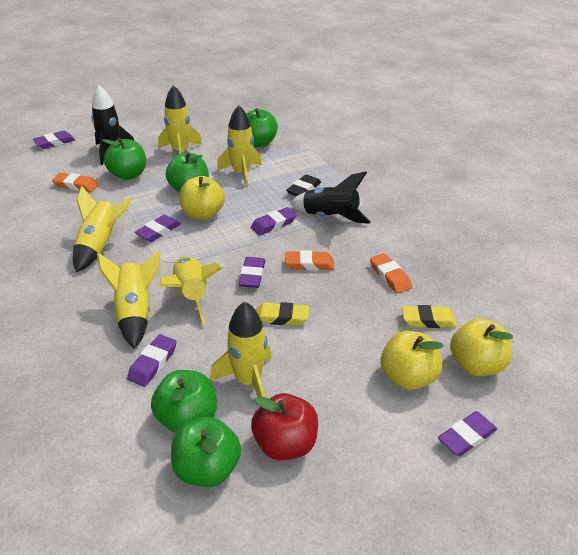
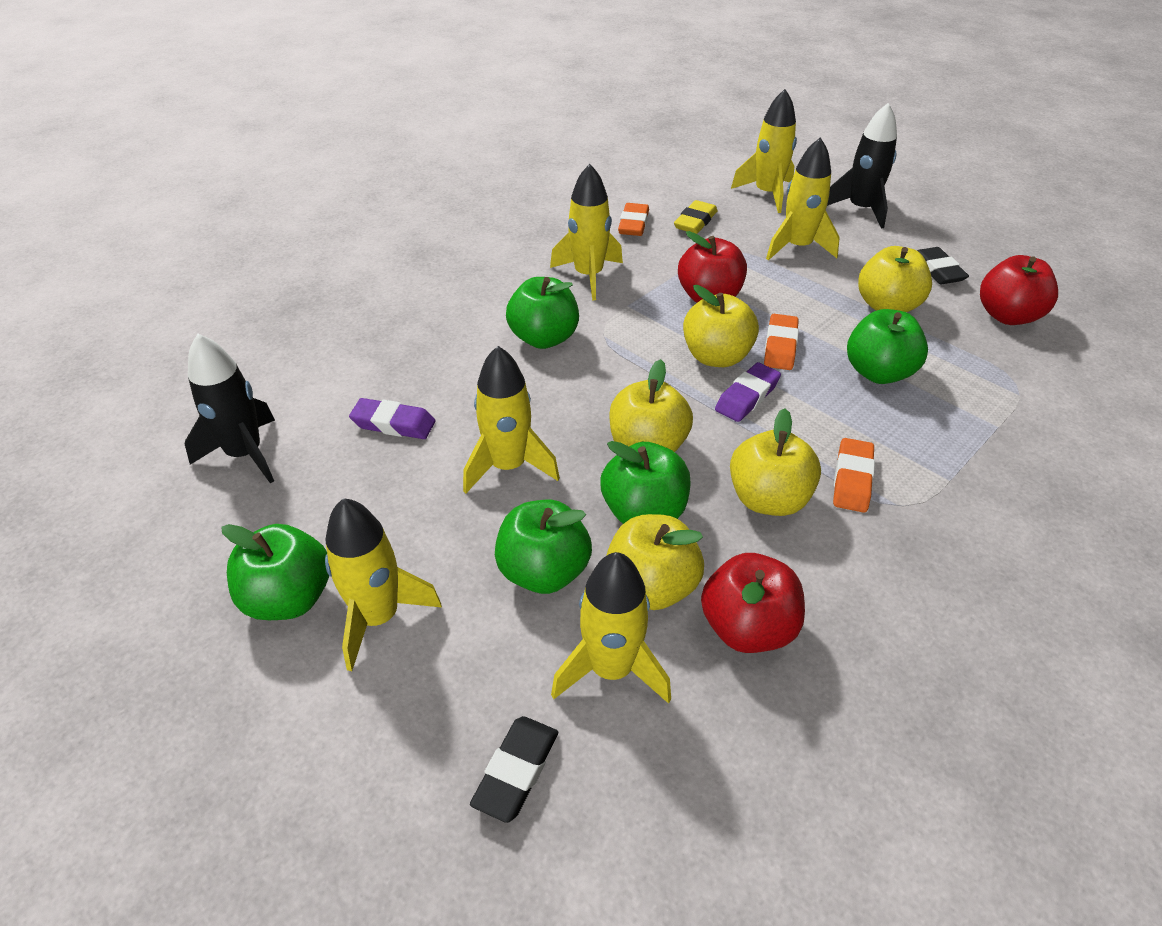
black eraser: 1 -> 2
purple eraser: 6 -> 2
red apple: 1 -> 3
yellow apple: 3 -> 5
yellow eraser: 2 -> 1

